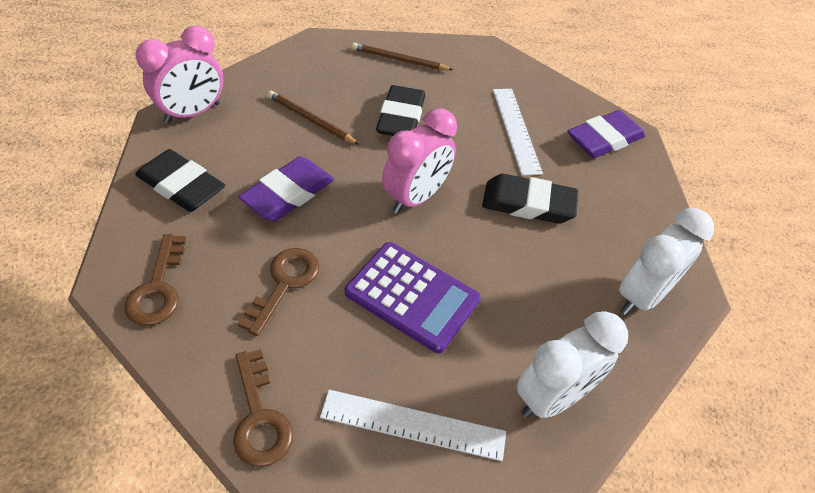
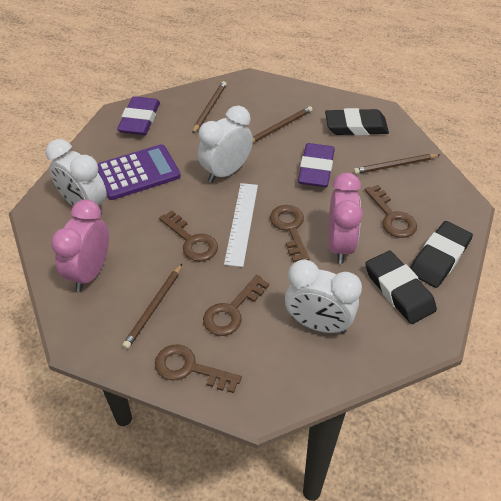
brown key: 3 -> 5
brown pencil: 2 -> 4
white clock: 2 -> 3
white ruler: 2 -> 1

